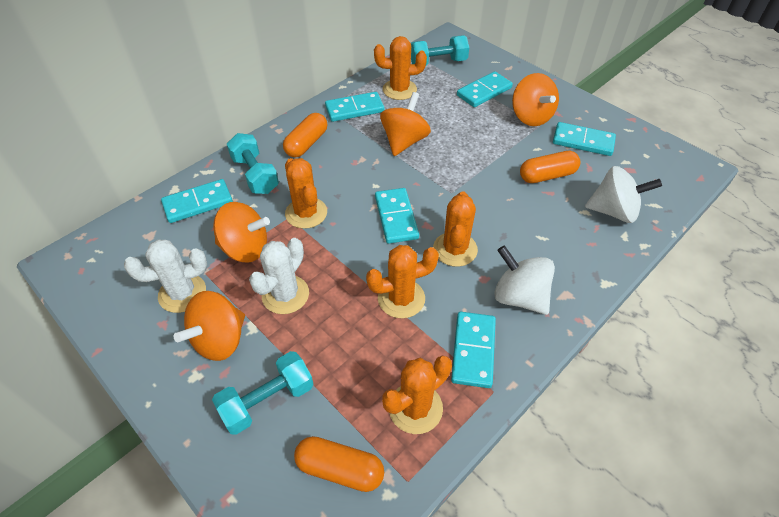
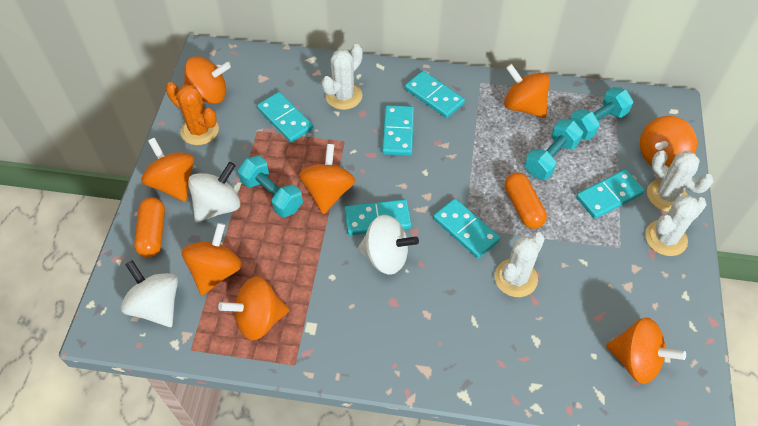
orange cactus: 5 -> 1
orange capsule: 3 -> 2
orange spinning top: 4 -> 8
white cactus: 2 -> 4
white spinning top: 2 -> 3

